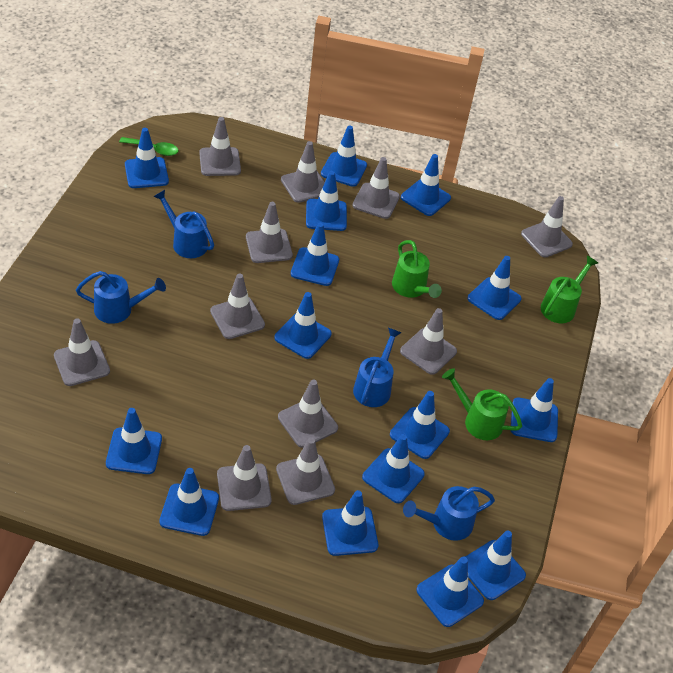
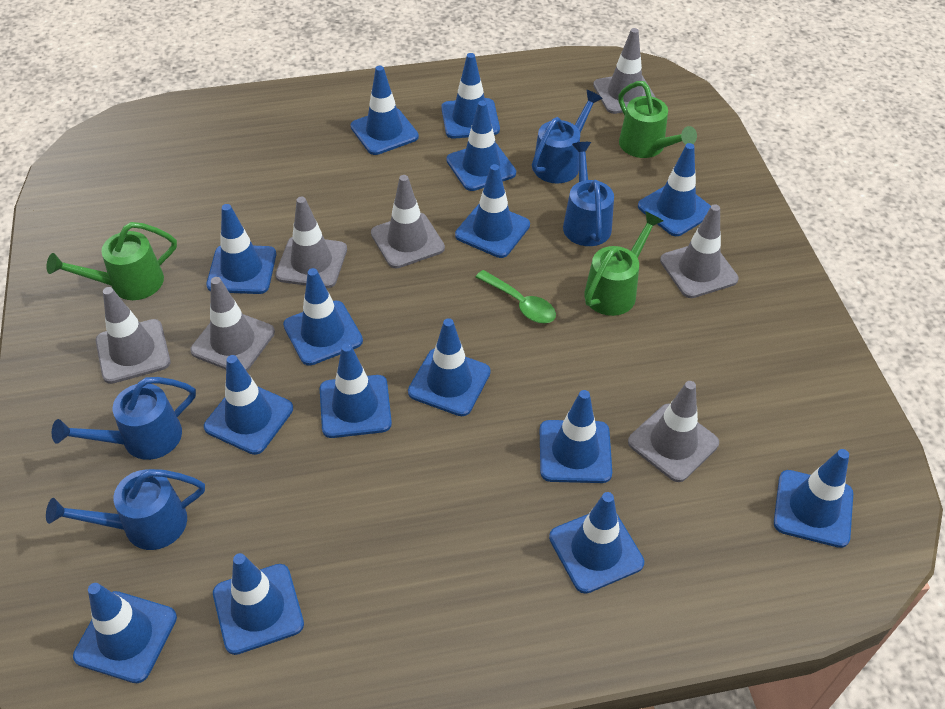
grey traffic cone: 11 -> 7

